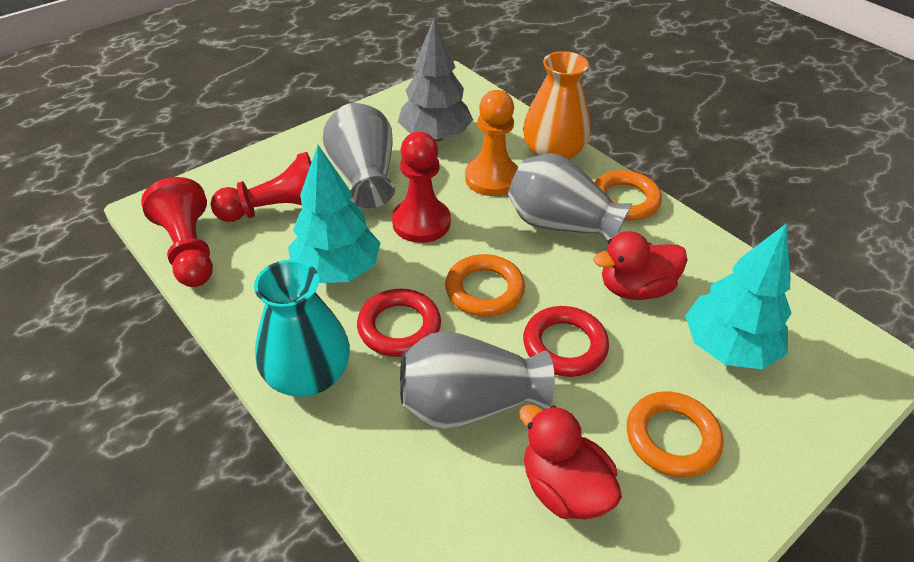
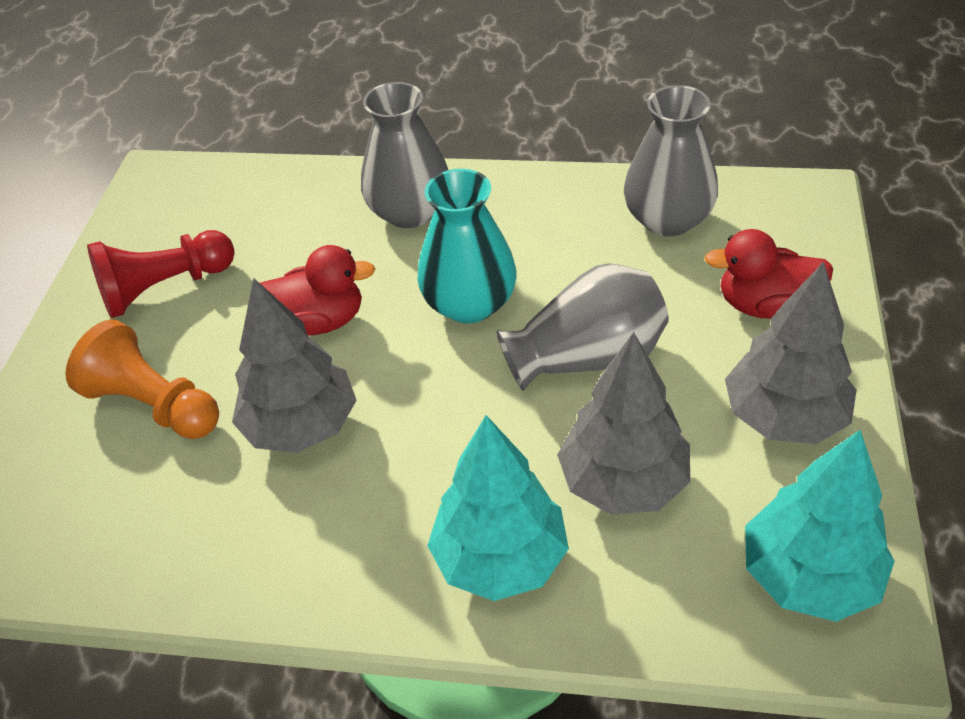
grey tree: 1 -> 3
orange ring: 3 -> 0
orange vase: 1 -> 0
red pawn: 3 -> 1
red ring: 2 -> 0

